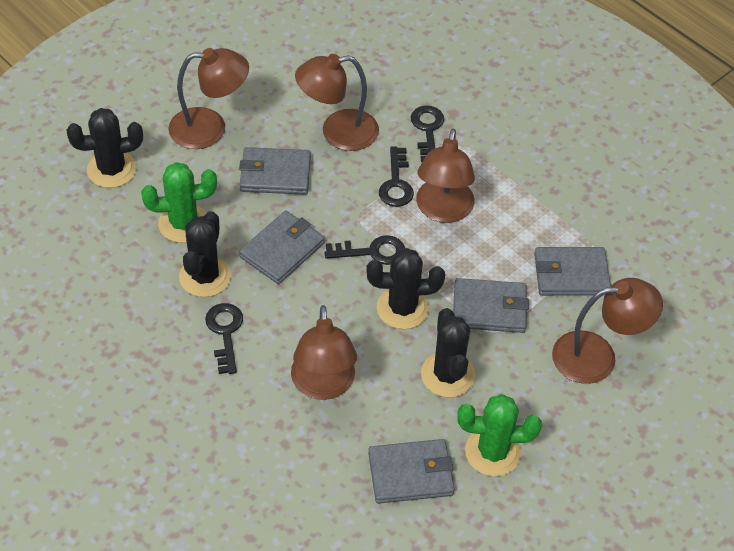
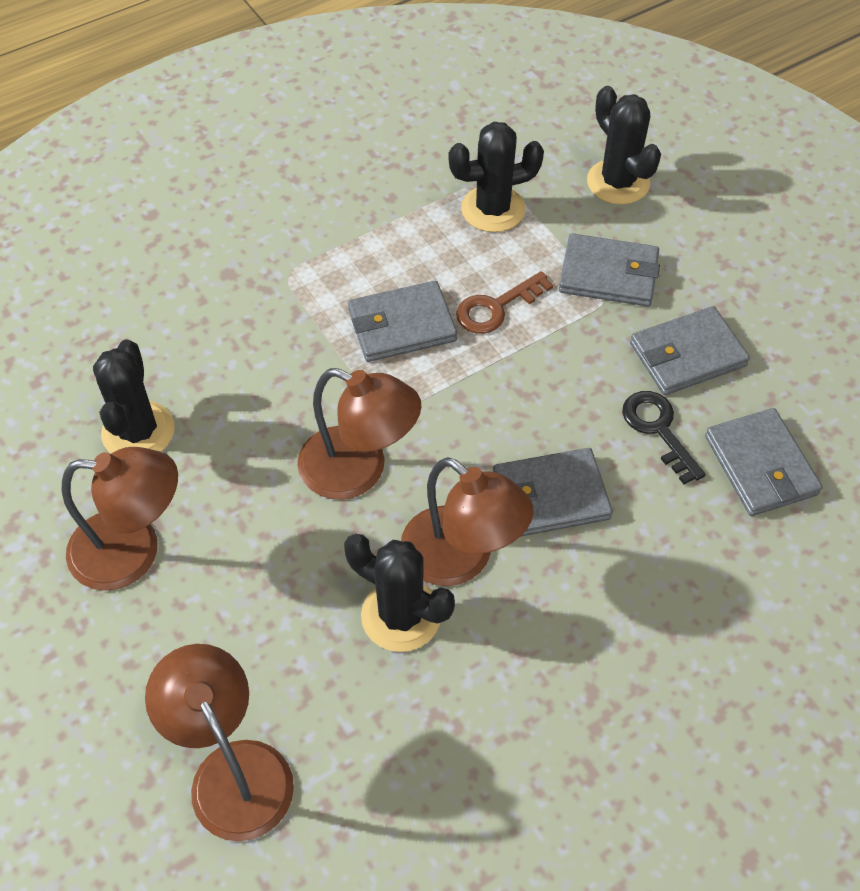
black key: 4 -> 1
brown key: 0 -> 1
brown lamp: 5 -> 4
green cactus: 2 -> 0

